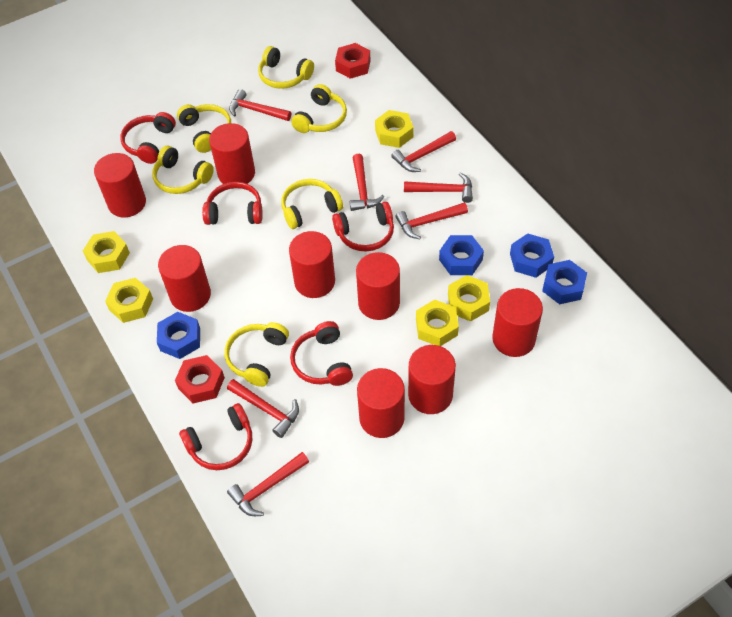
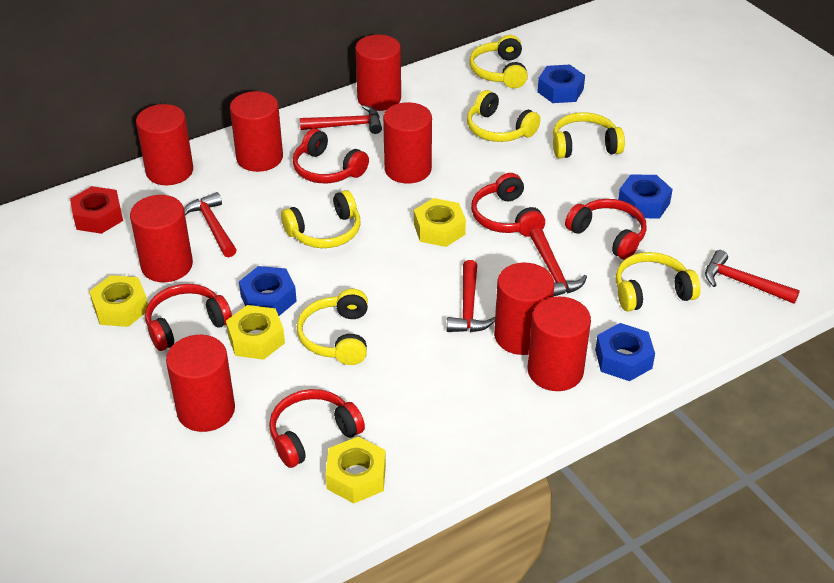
red hammer: 7 -> 5
red nut: 2 -> 1
yellow nut: 5 -> 4

